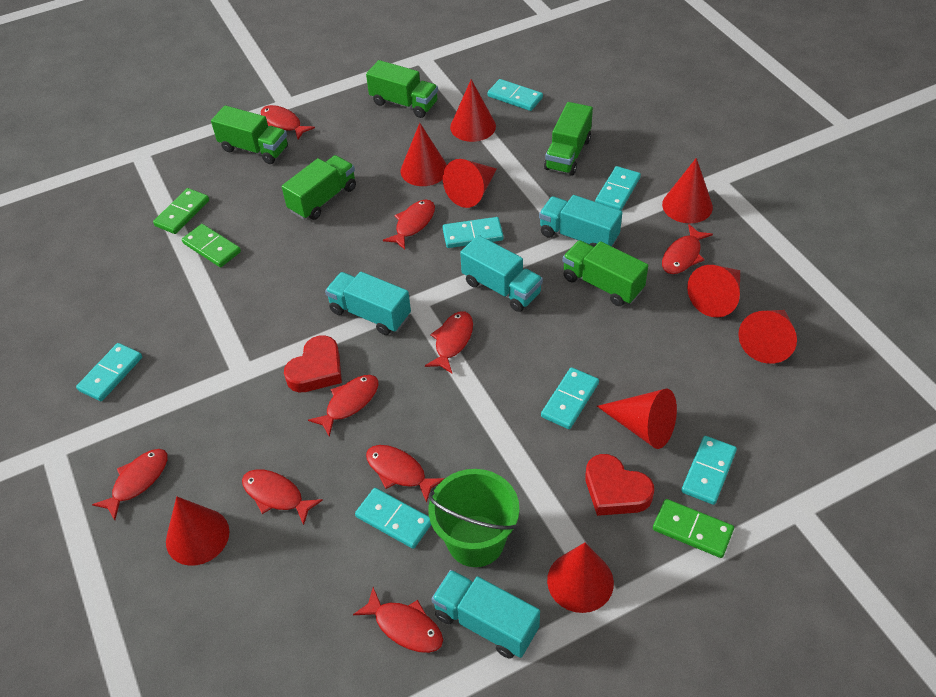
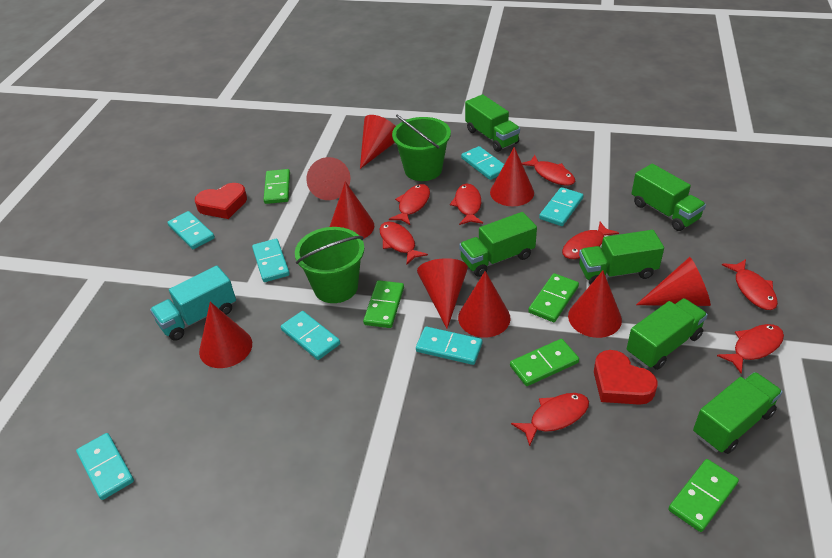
green bucket: 1 -> 2
green domino: 3 -> 5
green truck: 5 -> 6
red fish: 9 -> 8
turquoise truck: 4 -> 1

